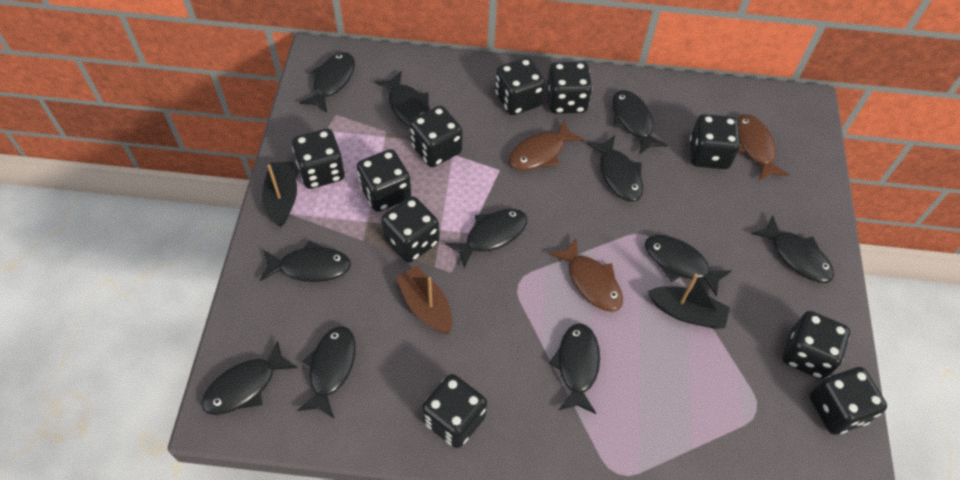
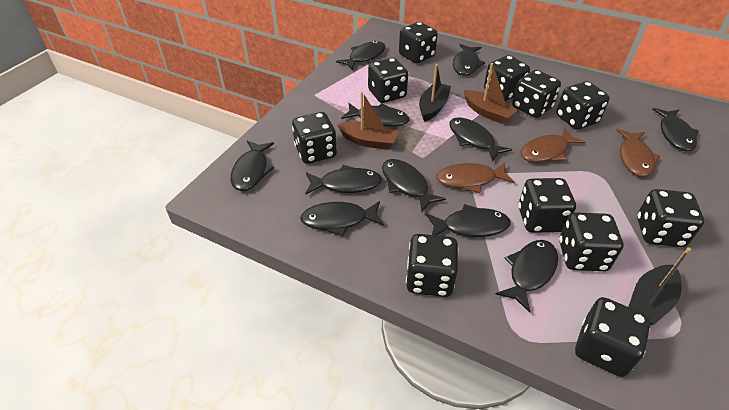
black dice: 10 -> 11
brown boat: 1 -> 2

